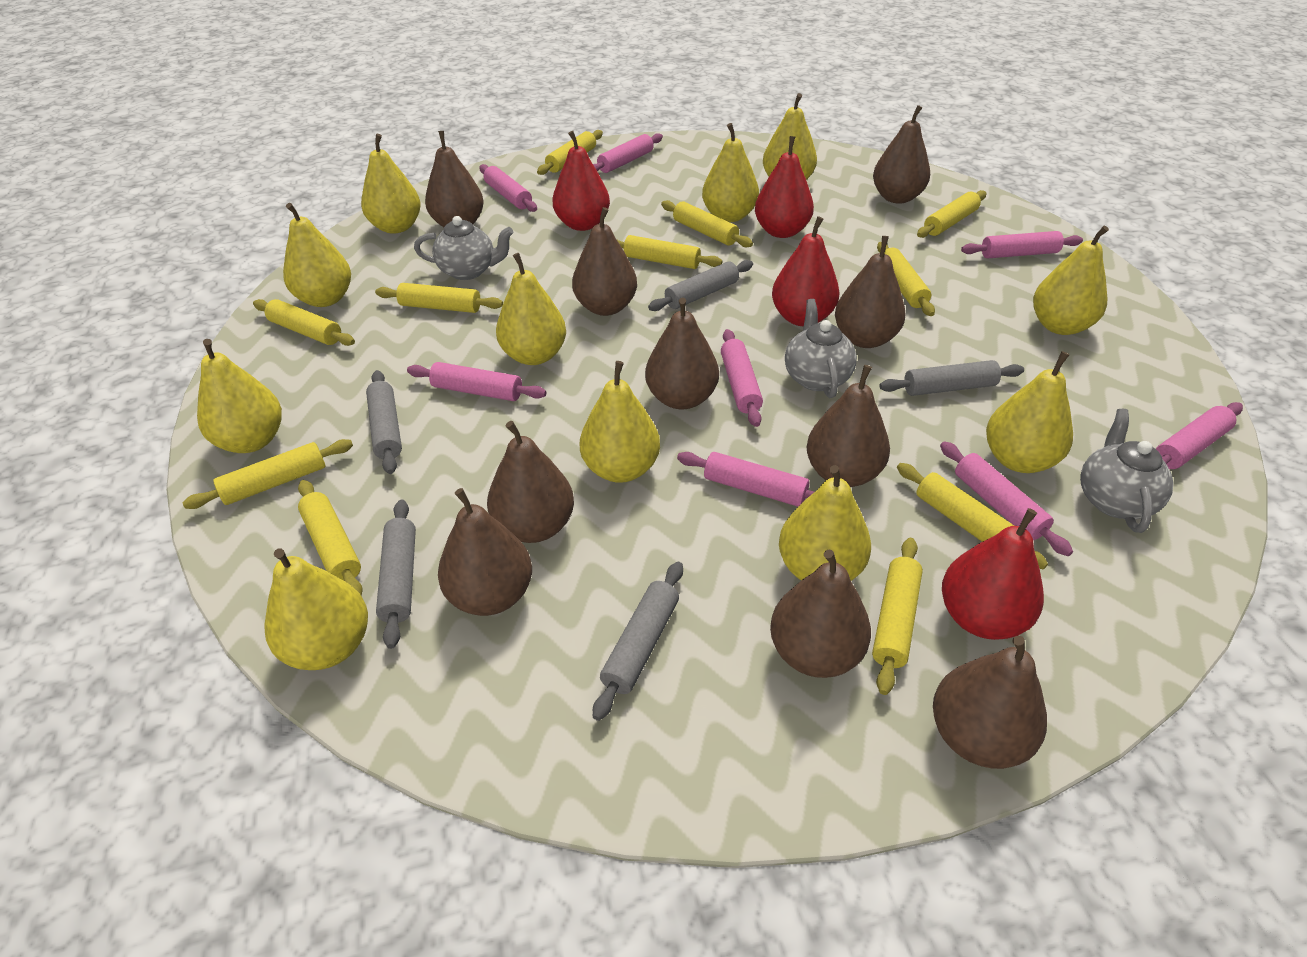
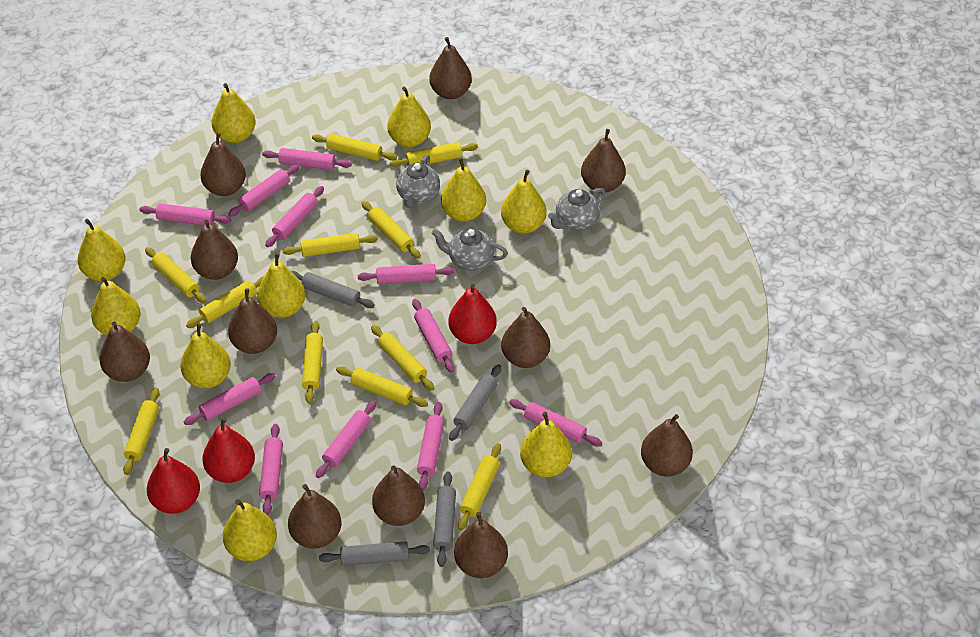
brown pear: 10 -> 11
grey rolling pin: 5 -> 4
pink rolling pin: 8 -> 11
red pear: 4 -> 3
yellow pear: 11 -> 10

